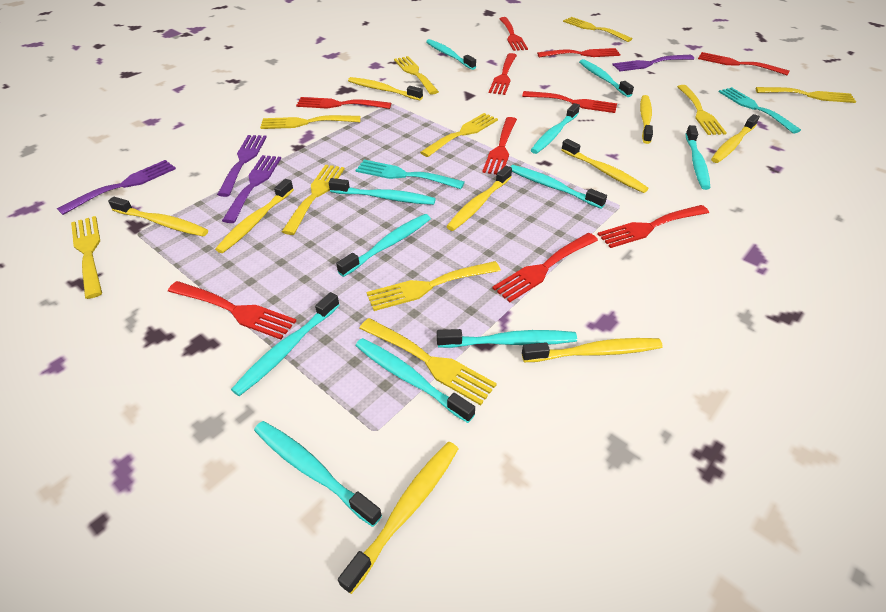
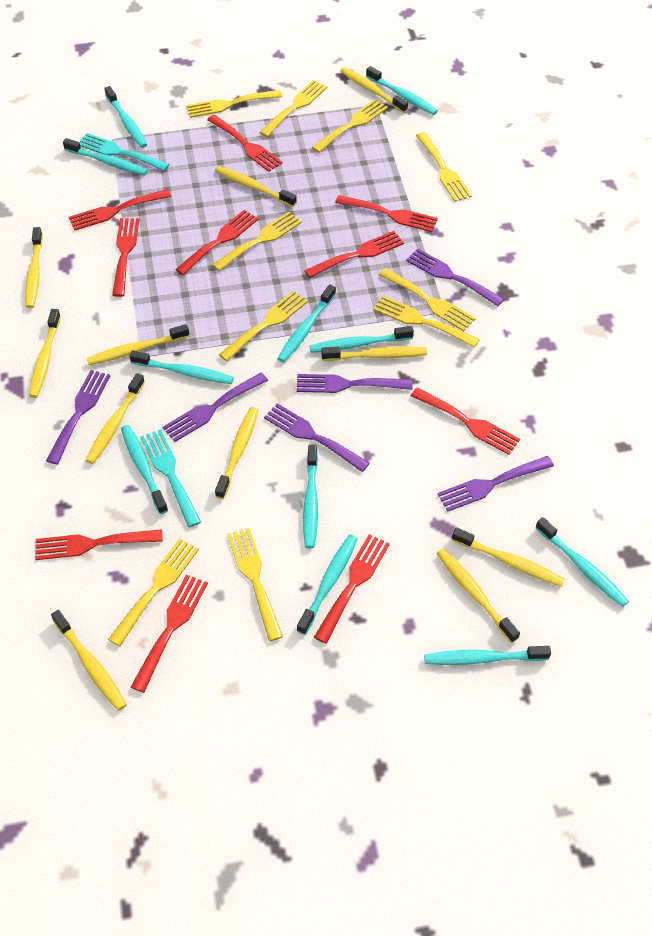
purple fork: 4 -> 6
yellow toothbrush: 9 -> 11

